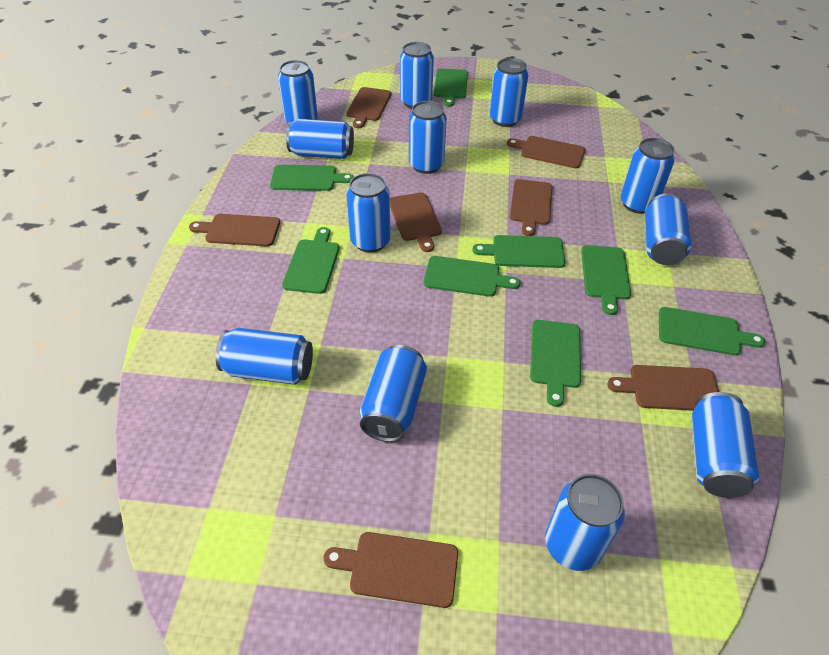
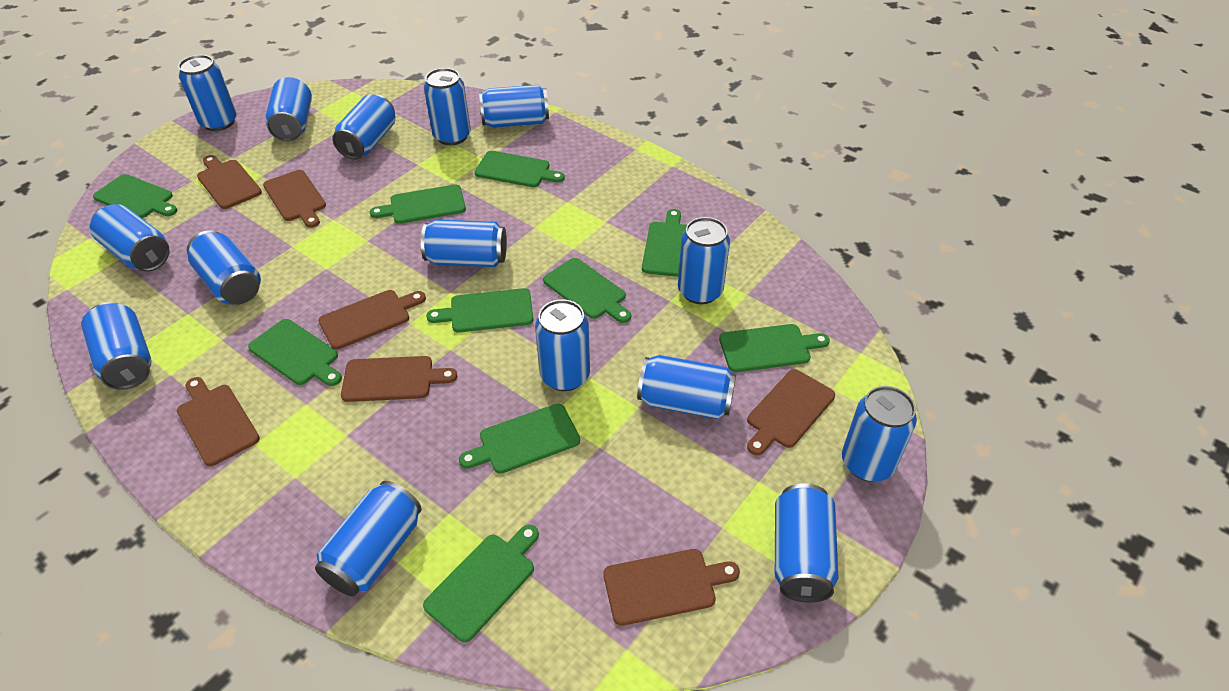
blue can: 12 -> 15
green cutting board: 8 -> 10

